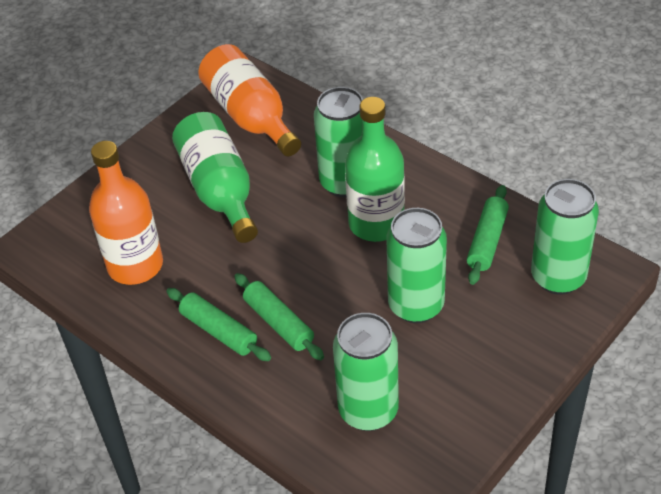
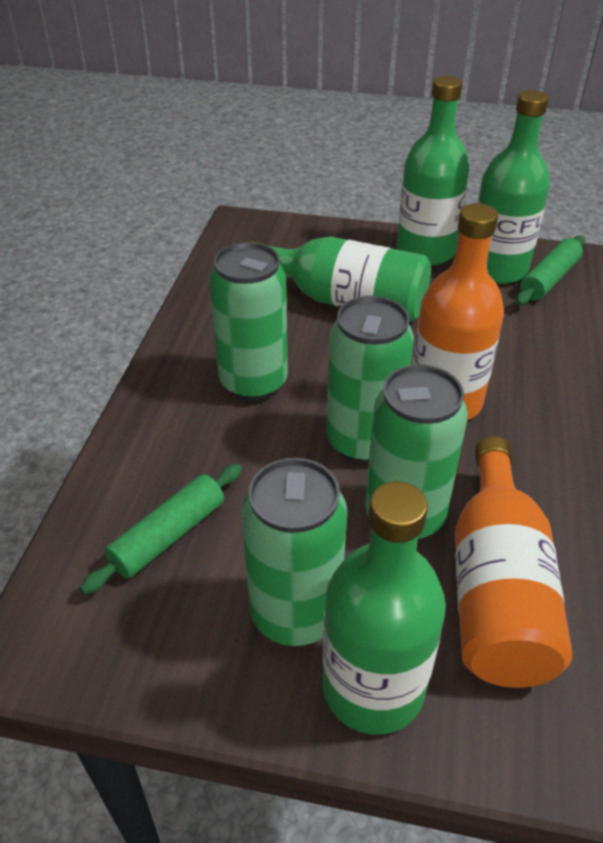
green bottle: 2 -> 4
green rolling pin: 3 -> 2

